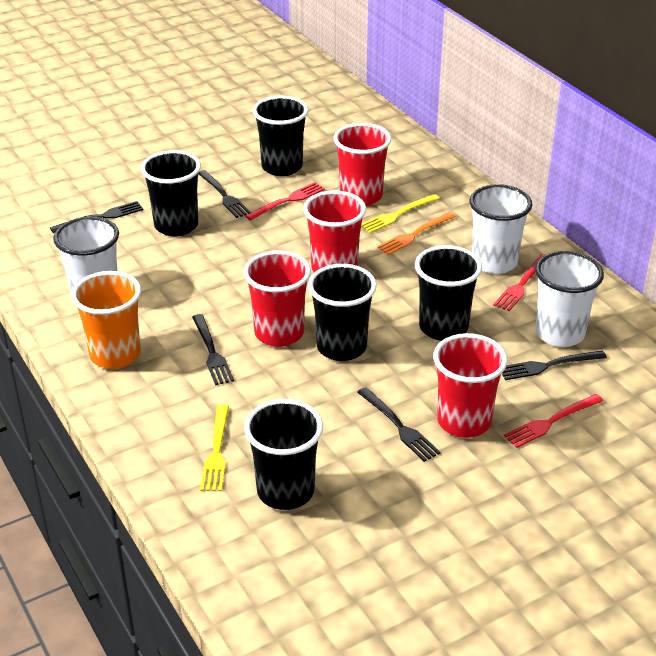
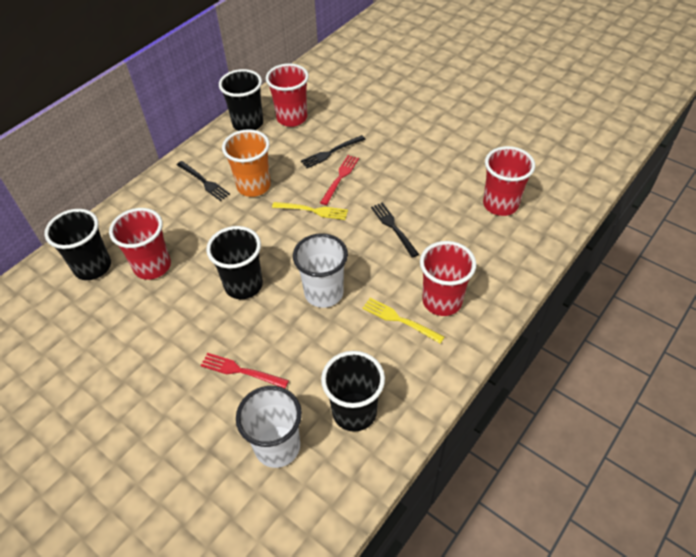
black cup: 5 -> 4
black fork: 5 -> 3
orange fork: 1 -> 0
red fork: 3 -> 2
white cup: 3 -> 2

